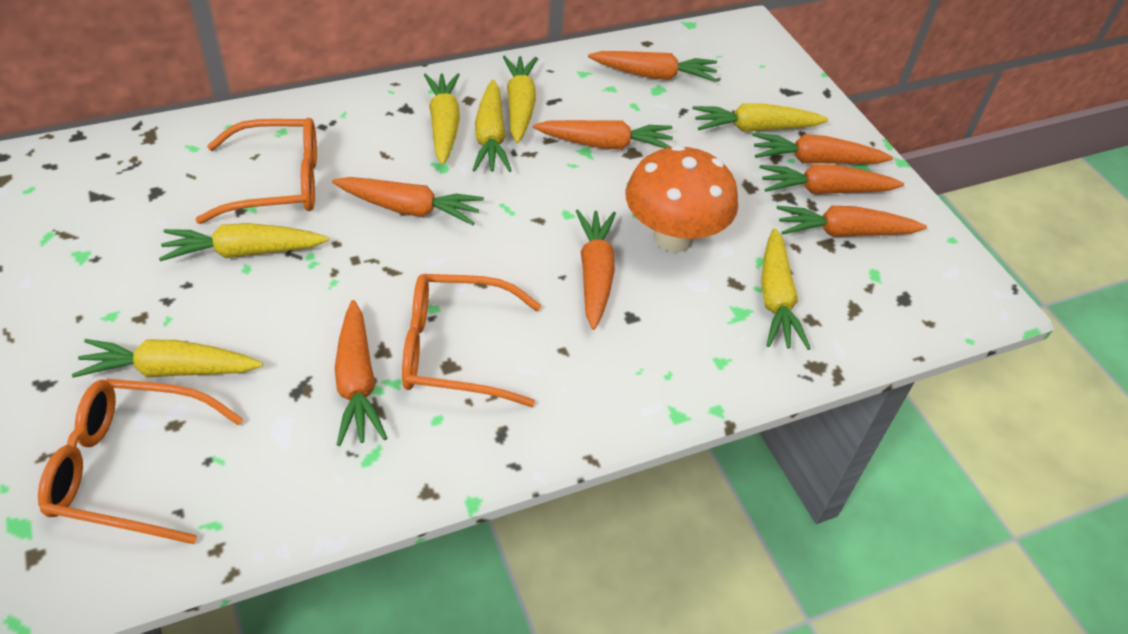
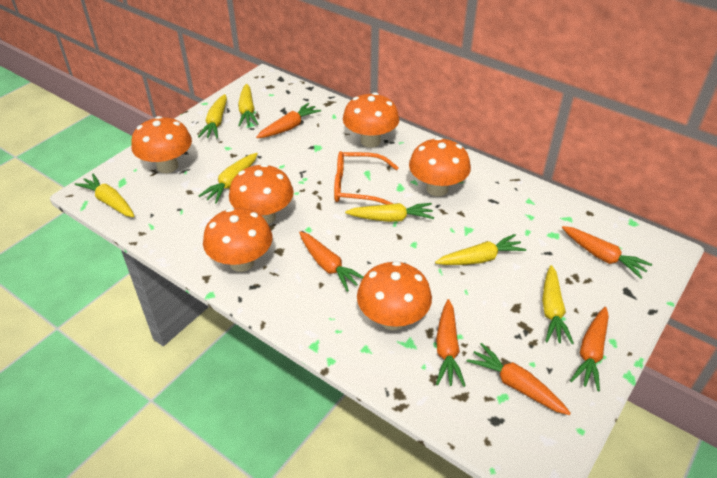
orange carrot: 8 -> 6
orange glasses: 3 -> 1
orange mushroom: 1 -> 6

